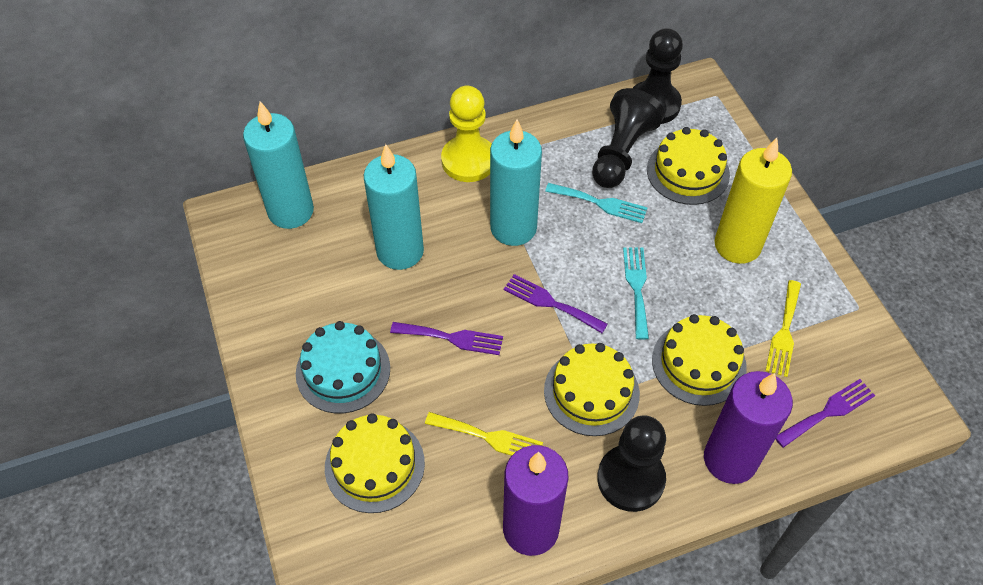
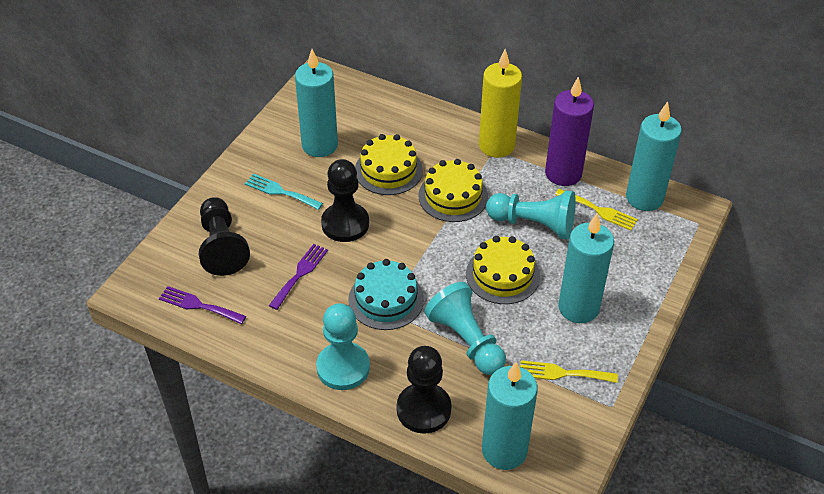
purple candle: 2 -> 1
purple fork: 3 -> 2
turquoise candle: 3 -> 4
turquoise fork: 2 -> 1
turquoise pawn: 0 -> 3
yellow cake: 4 -> 3
yellow pawn: 1 -> 0

